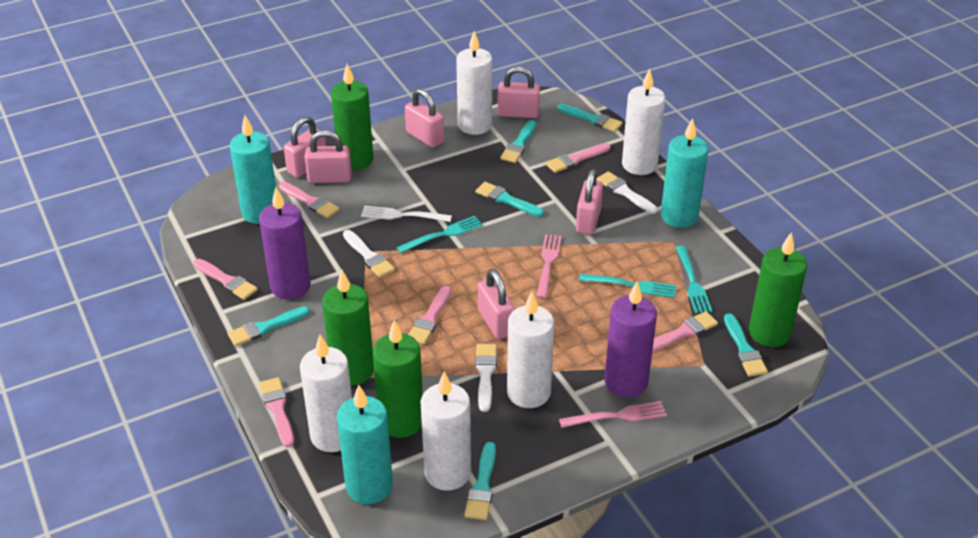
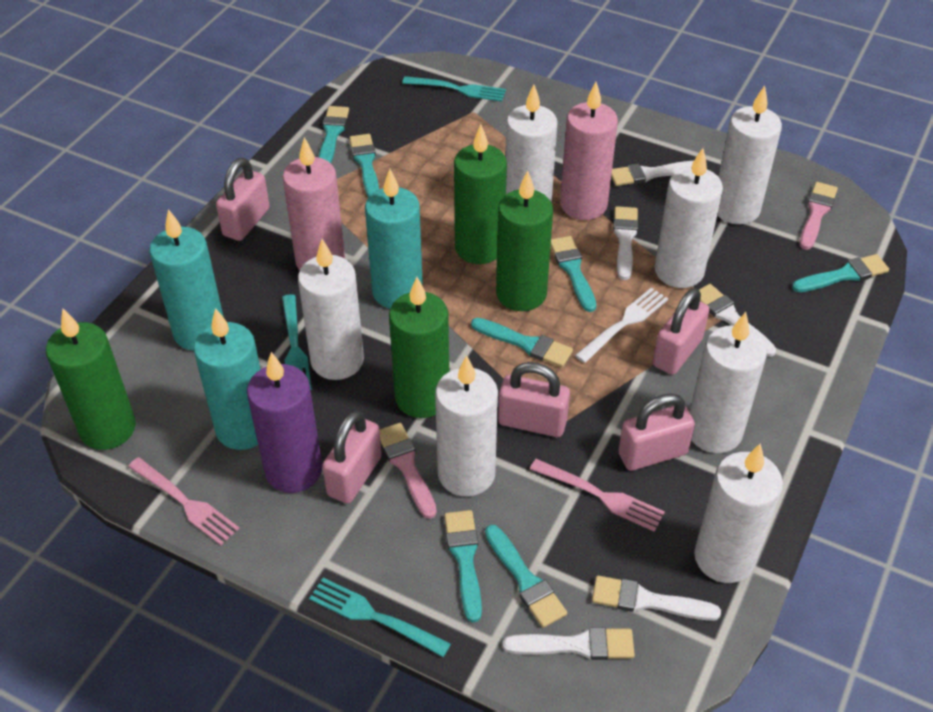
pink brush: 6 -> 2
pink candle: 0 -> 2
pink padlock: 6 -> 5
purple candle: 2 -> 1
turquoise brush: 6 -> 7
white brush: 3 -> 5
white candle: 5 -> 7

